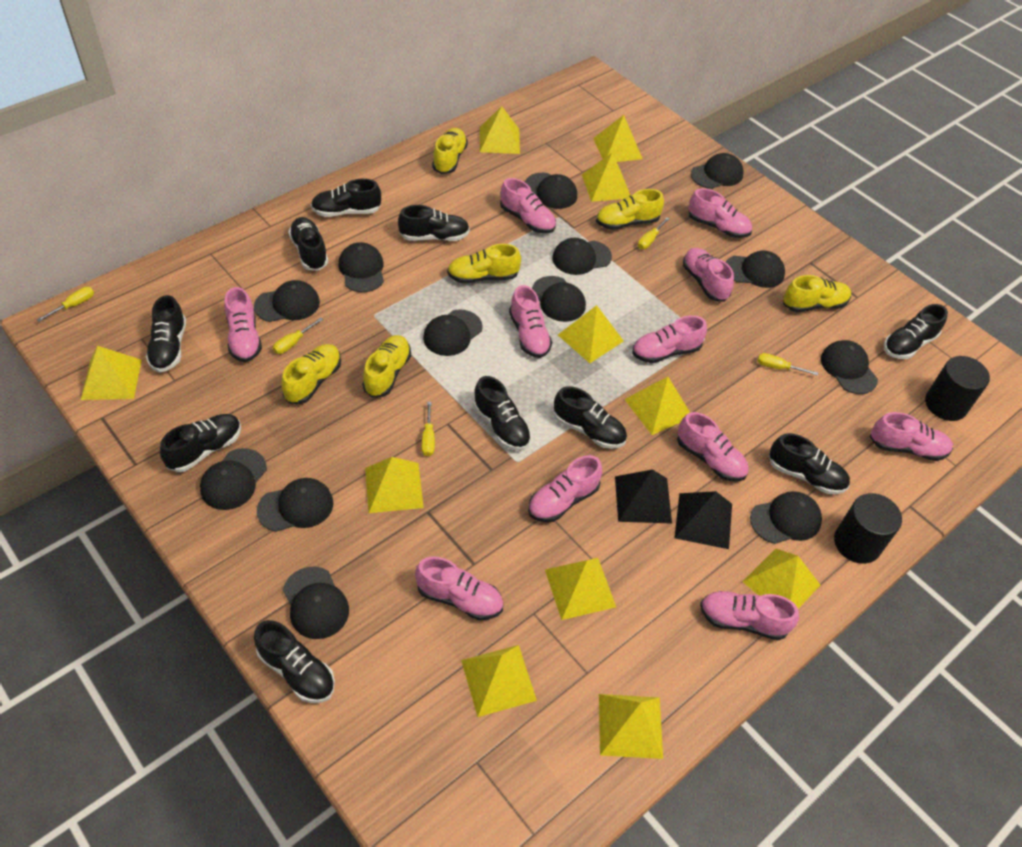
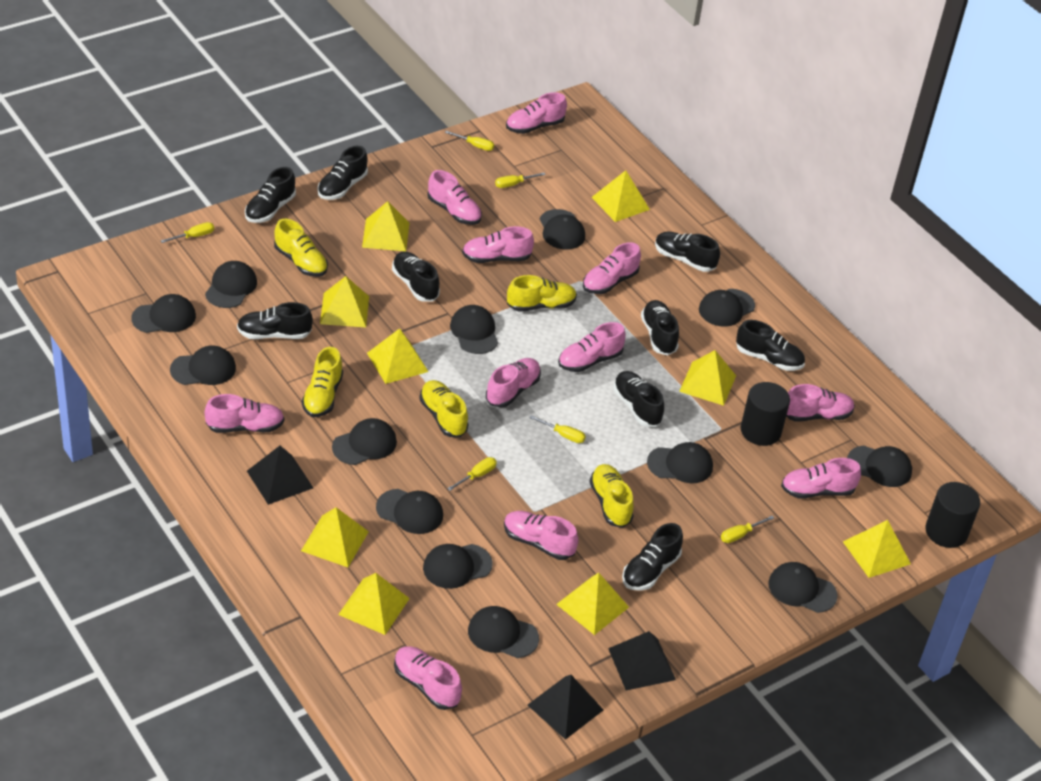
black pyramid: 2 -> 3
black shoe: 10 -> 9
yellow pyramid: 11 -> 9
yellow screwdriver: 5 -> 6
yellow shoe: 6 -> 5

